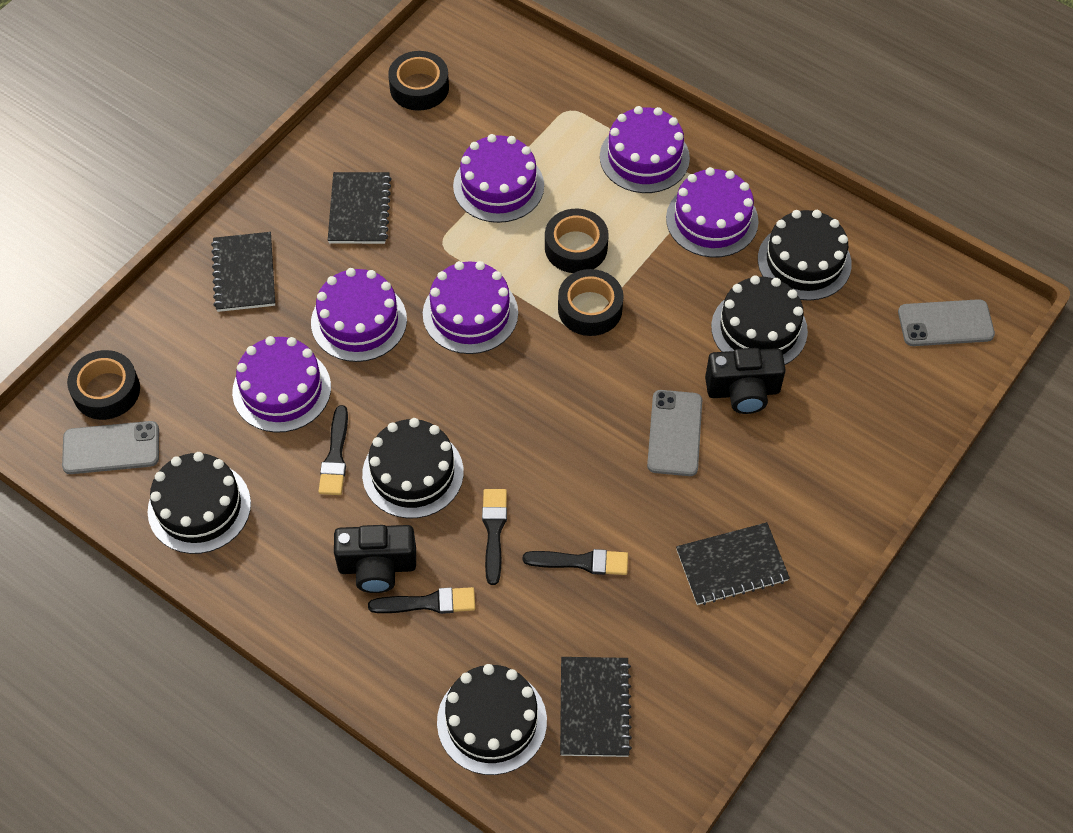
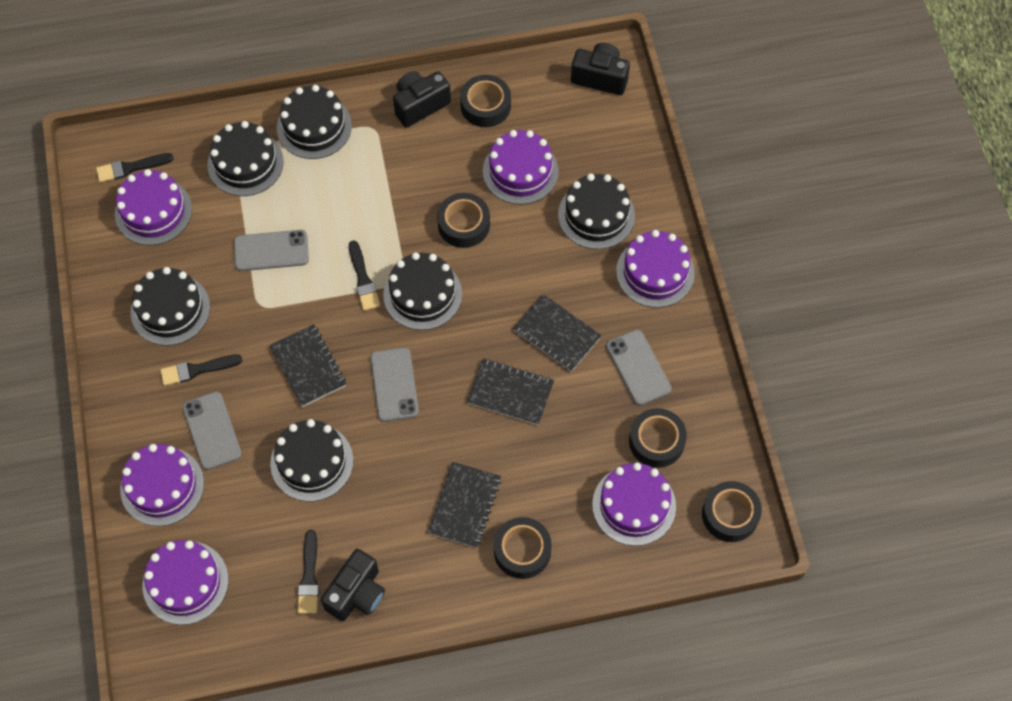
black cake: 5 -> 6
black camera: 2 -> 3
black tape: 4 -> 5
grey phone: 3 -> 4

